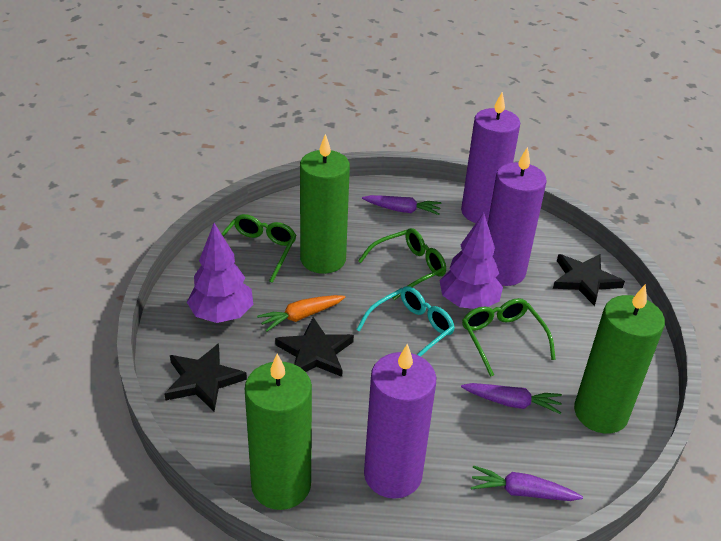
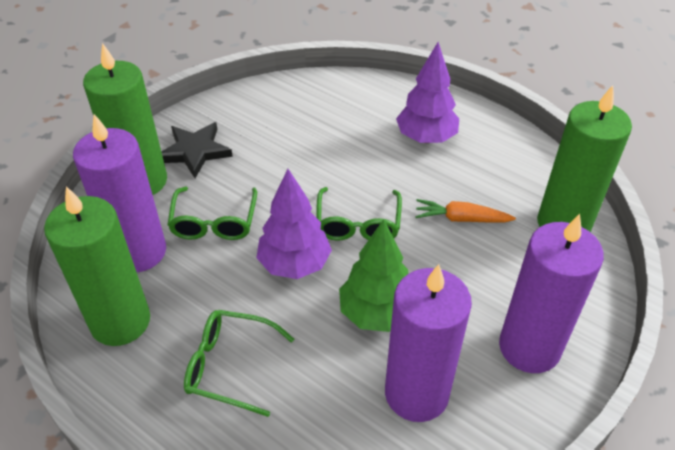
black star: 3 -> 1
green tree: 0 -> 1
purple carrot: 3 -> 0
turquoise glasses: 1 -> 0

